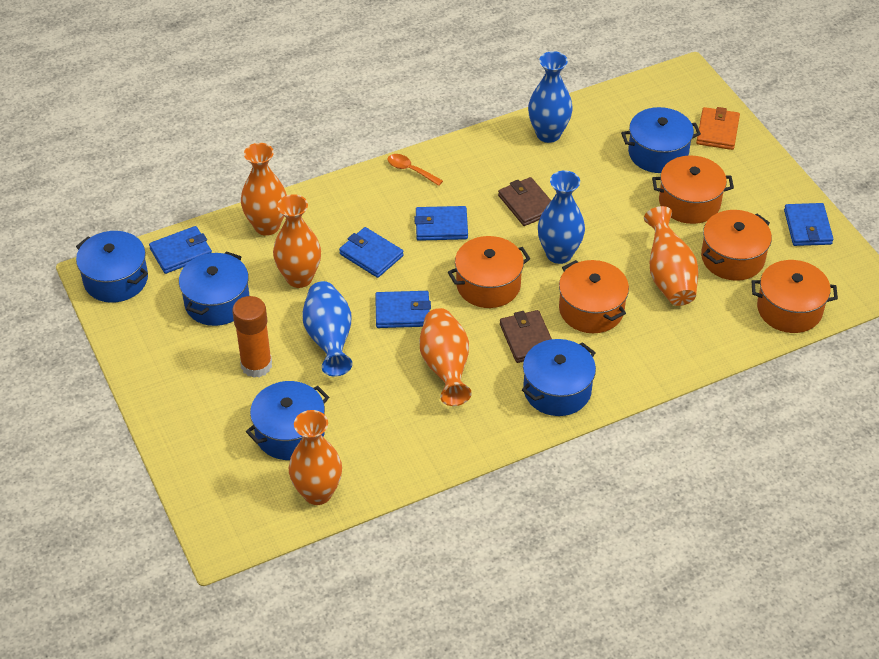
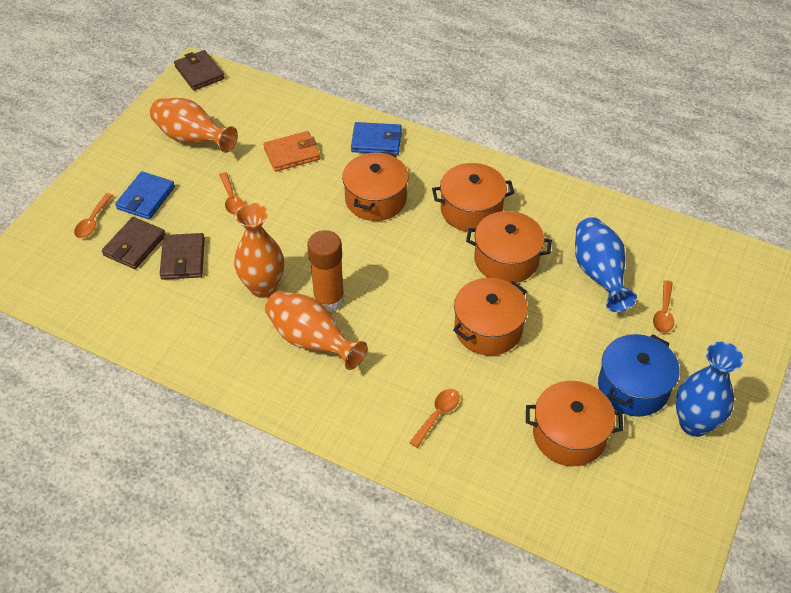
blue pot: 5 -> 1
blue vase: 3 -> 2
blue wallet: 5 -> 2
brown wallet: 2 -> 3
orange spoon: 1 -> 4
orange vase: 5 -> 3

